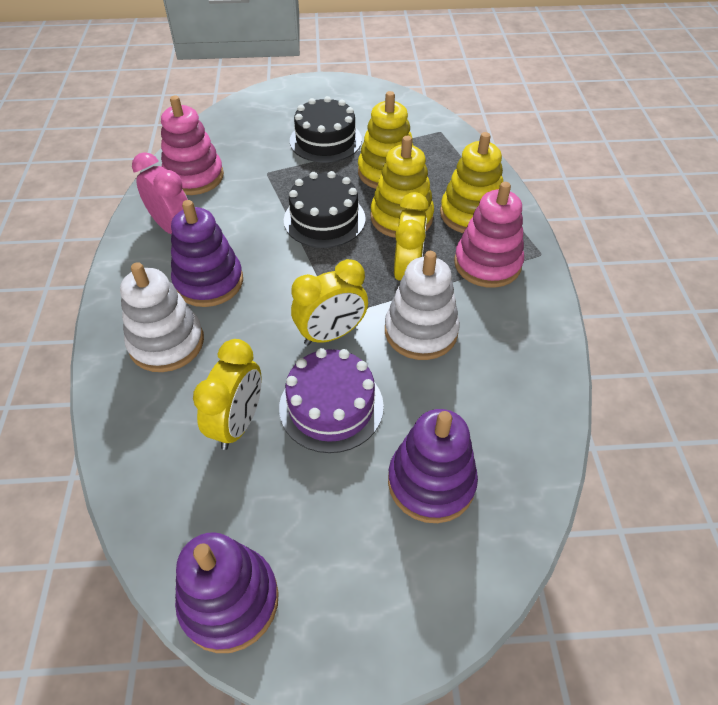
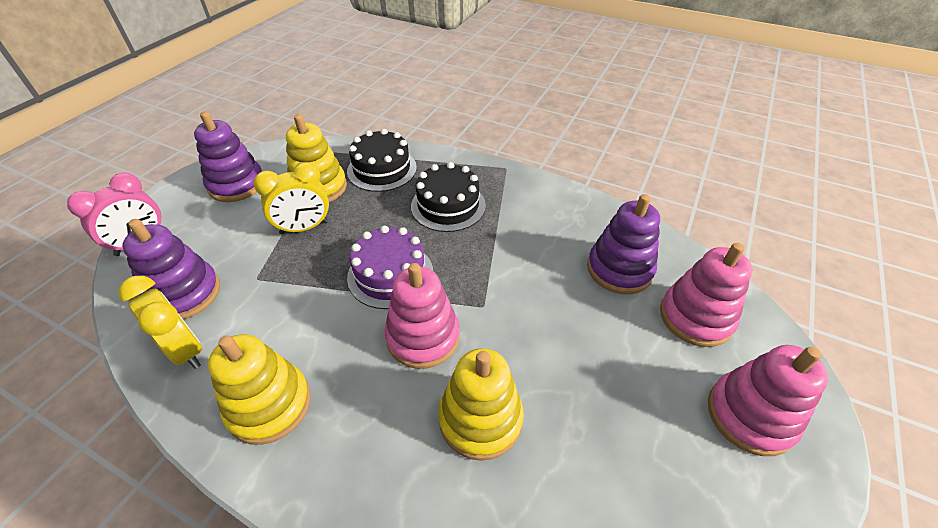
pink stacking toy: 2 -> 3
white stacking toy: 2 -> 0
yellow clock: 3 -> 2

